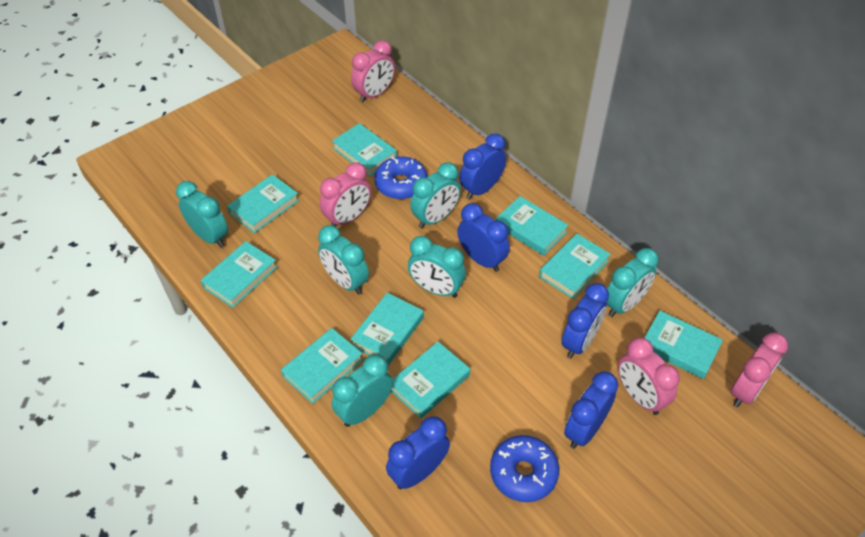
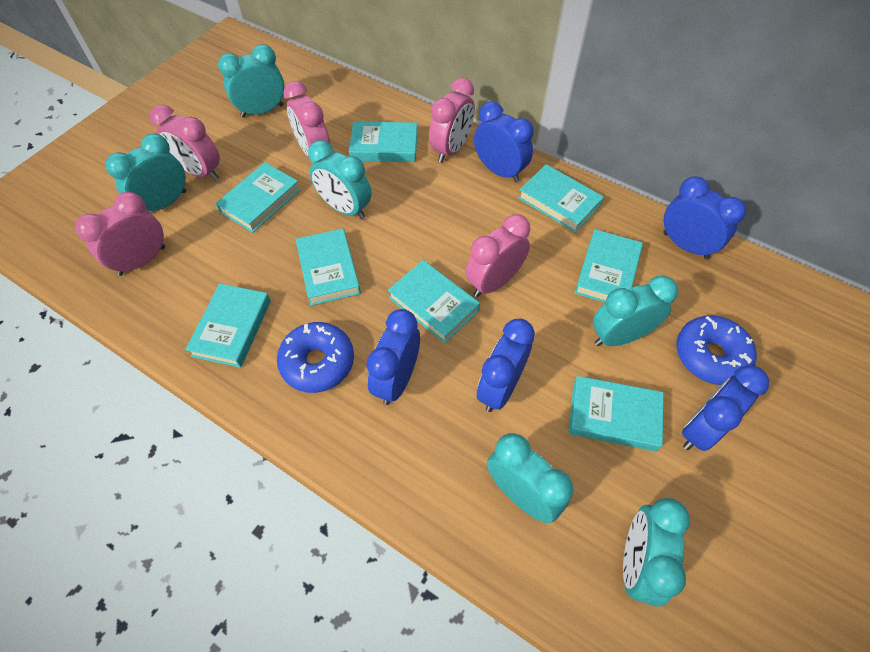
pink clock: 4 -> 5
turquoise book: 9 -> 8

